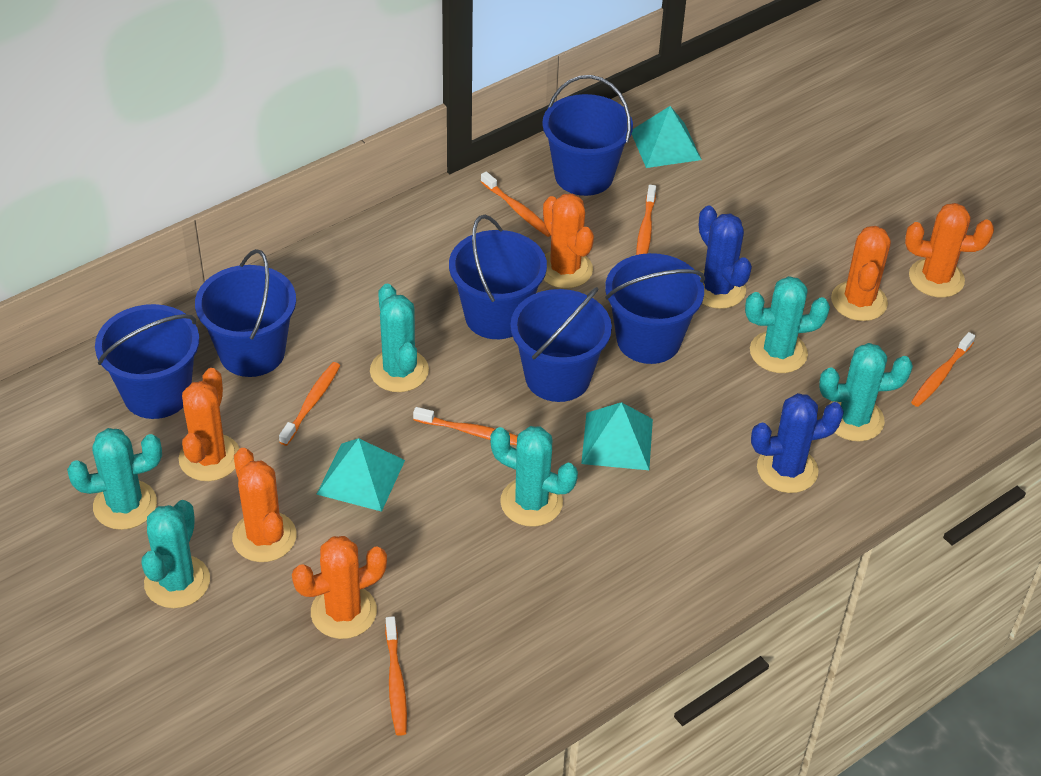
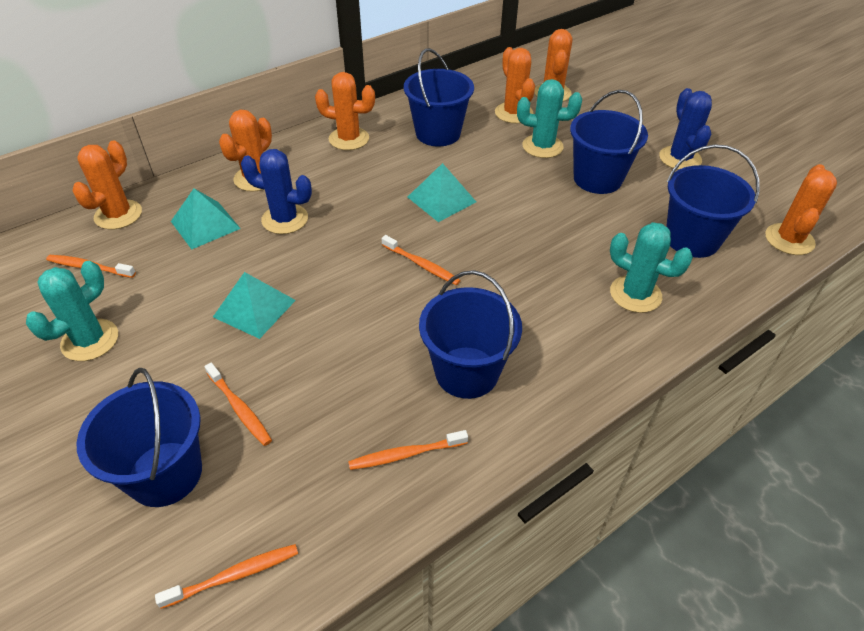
blue bucket: 6 -> 5
orange toothbrush: 6 -> 5
turquoise cactus: 6 -> 3

